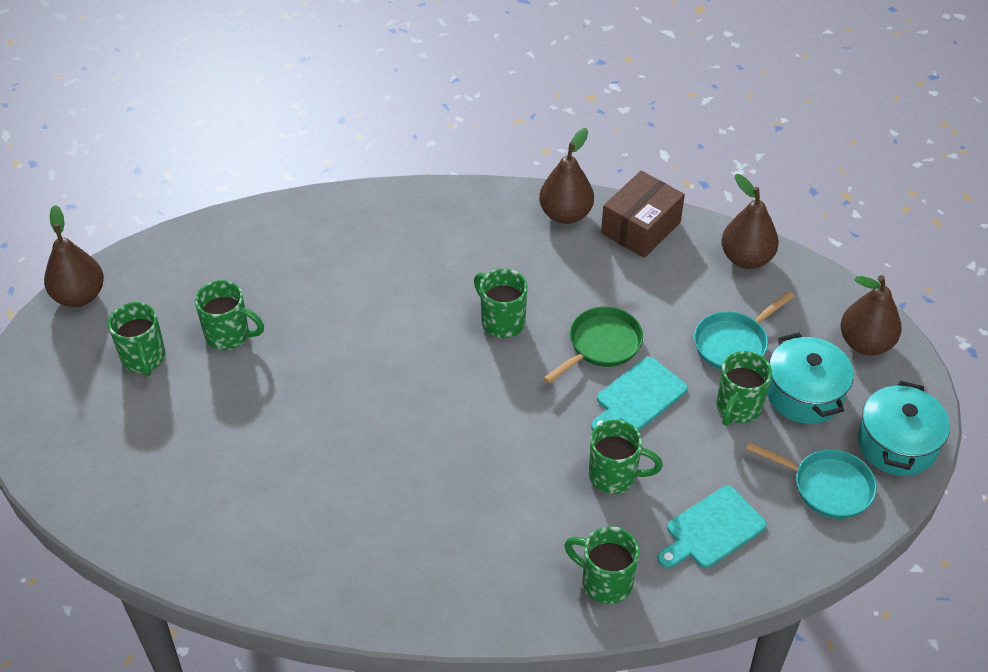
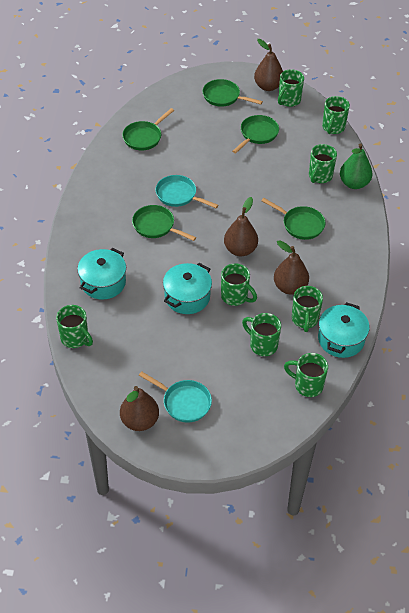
brown box: 1 -> 0
green mug: 6 -> 8
green pan: 1 -> 5
green pear: 0 -> 1
turquoise cutting board: 2 -> 0
turquoise pot: 2 -> 3

